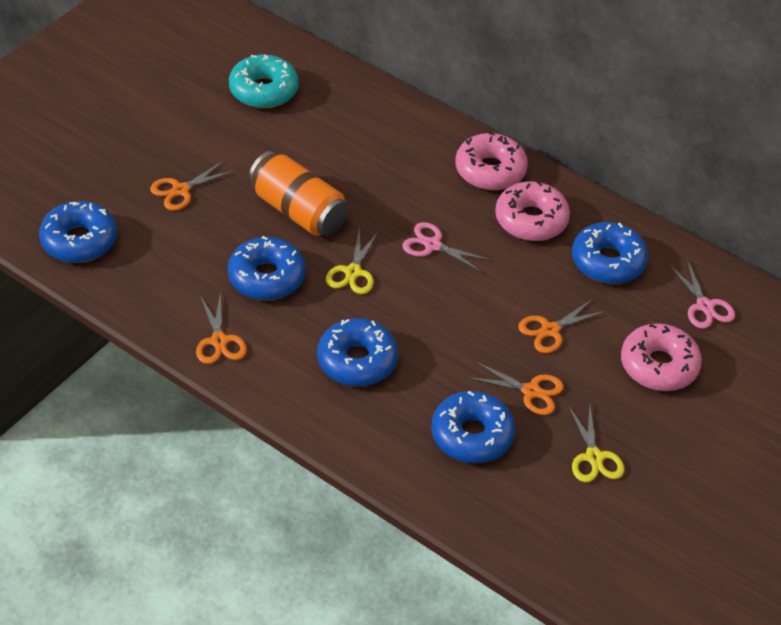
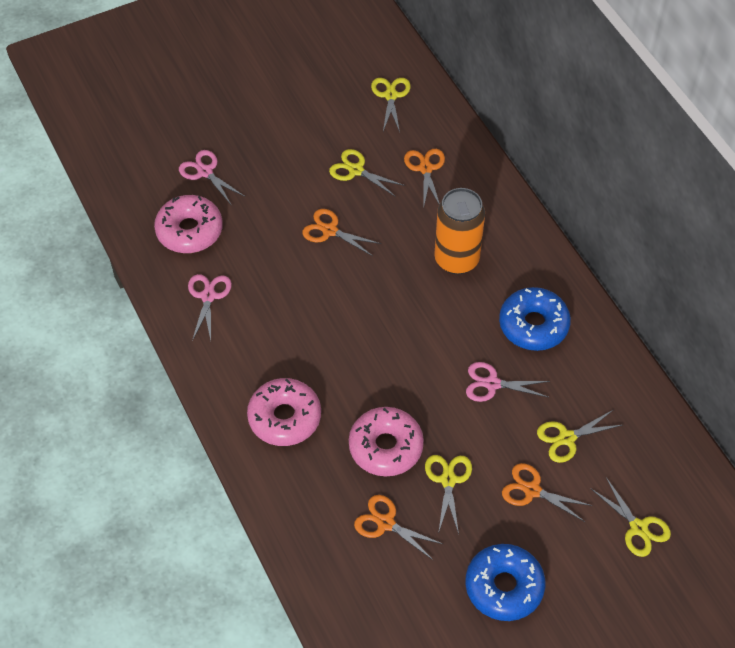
blue donut: 5 -> 2
pink scissors: 2 -> 3
turquoise donut: 1 -> 0
yellow scissors: 2 -> 5

